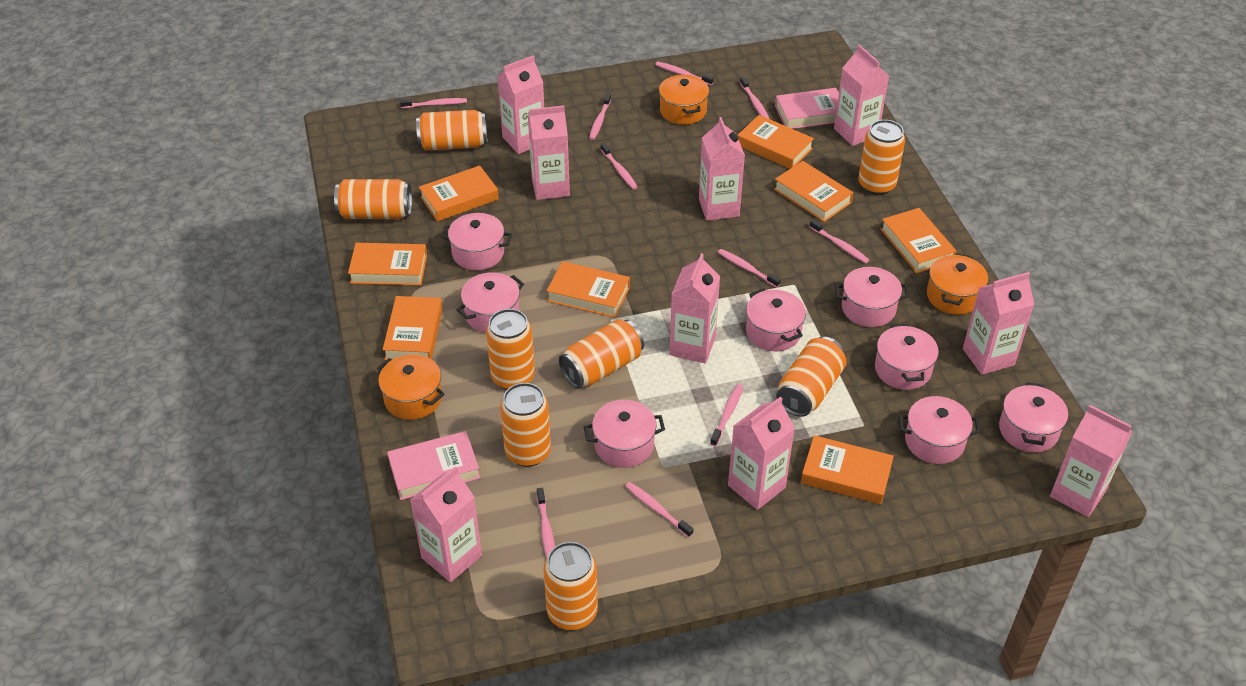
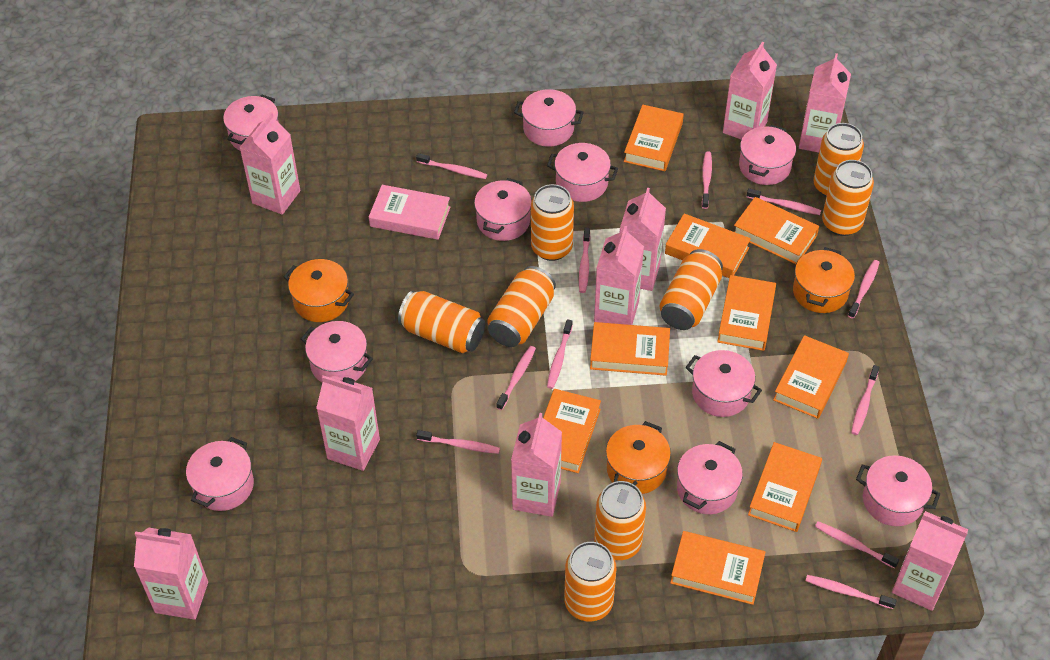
orange book: 8 -> 9
pink book: 2 -> 1
pink pot: 8 -> 10
pink toothbrush: 10 -> 11

